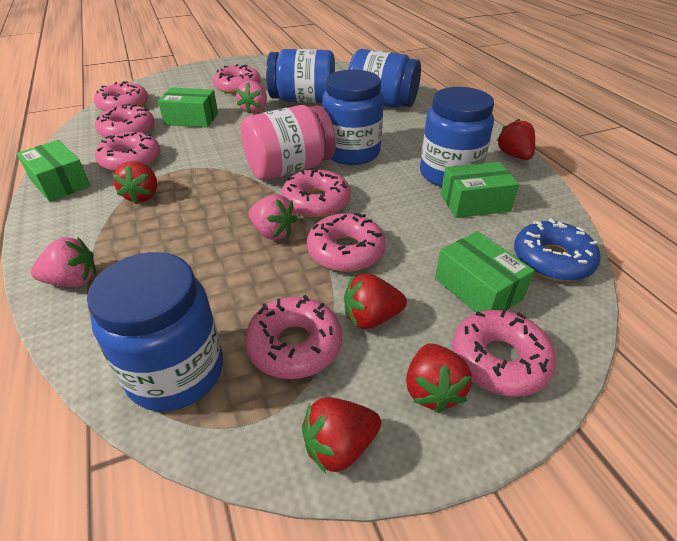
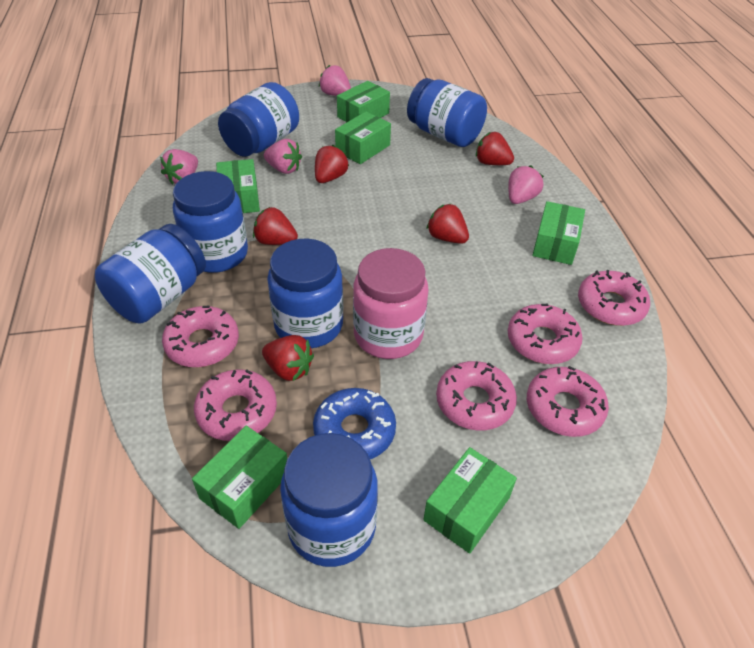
blue jar: 5 -> 6
green box: 4 -> 6
pink donut: 8 -> 6
pink strawberry: 3 -> 4

